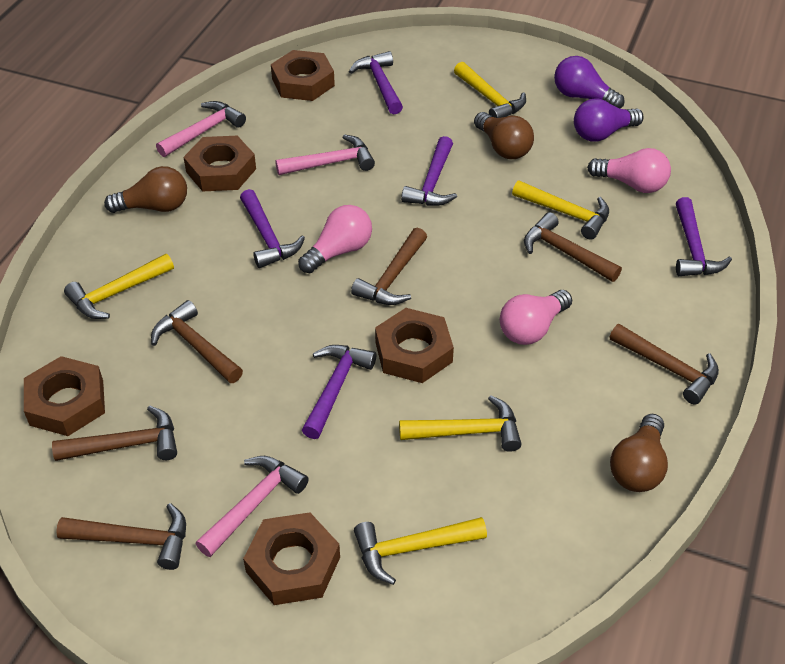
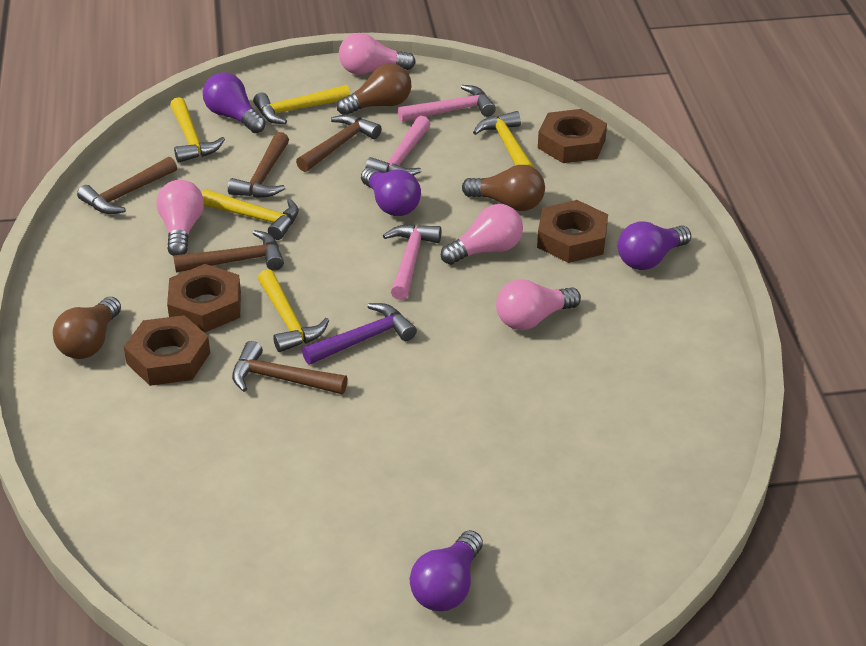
brown hammer: 6 -> 5
brown nut: 5 -> 4
pink light bulb: 3 -> 4
purple hammer: 5 -> 1
purple light bulb: 2 -> 4

